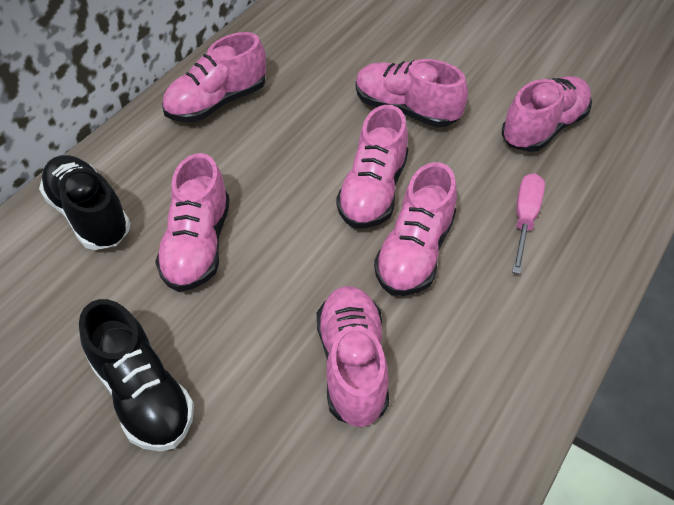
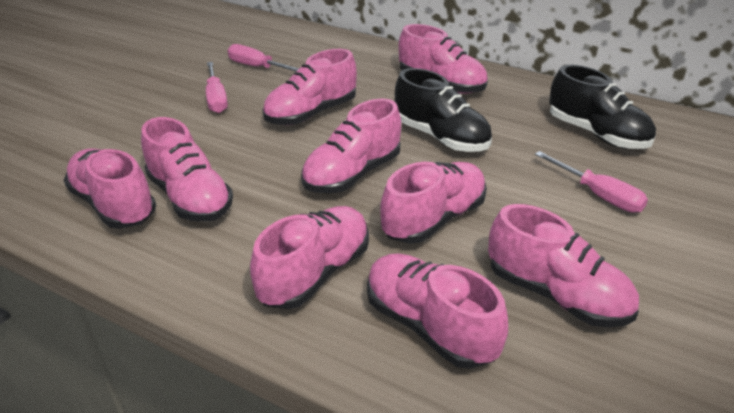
pink screwdriver: 1 -> 3
pink shoe: 7 -> 9

